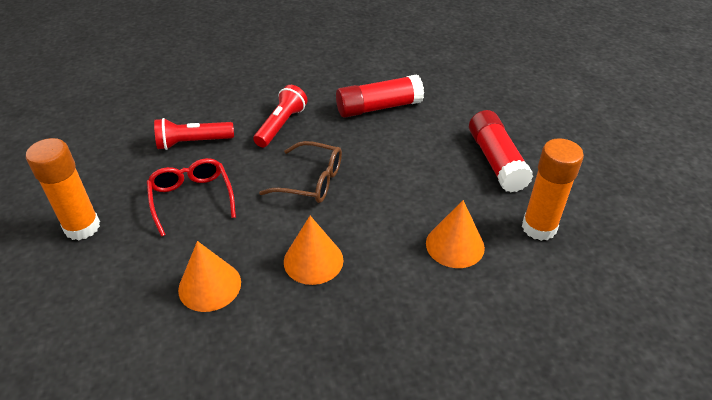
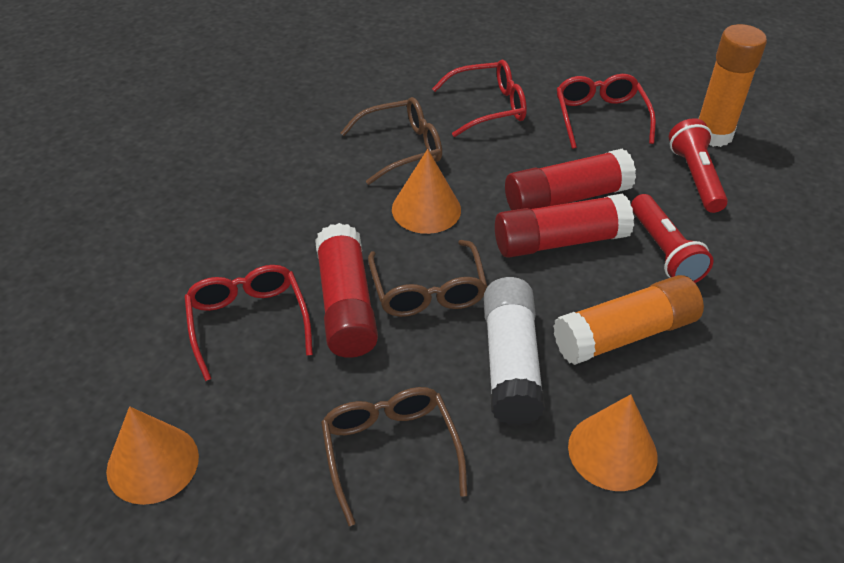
brown glasses: 1 -> 3
red glasses: 1 -> 3
red glue stick: 2 -> 3
white glue stick: 0 -> 1

